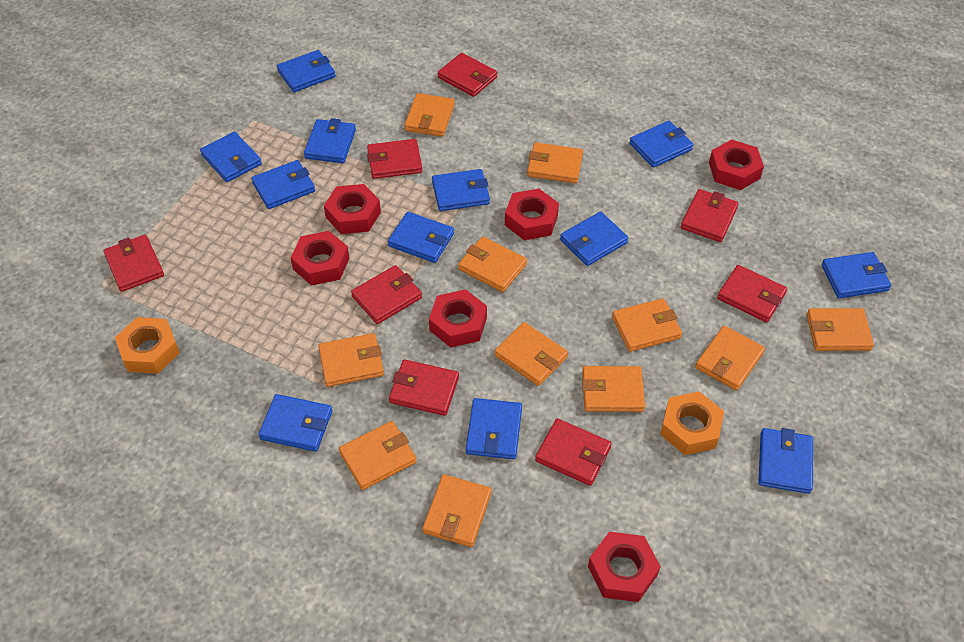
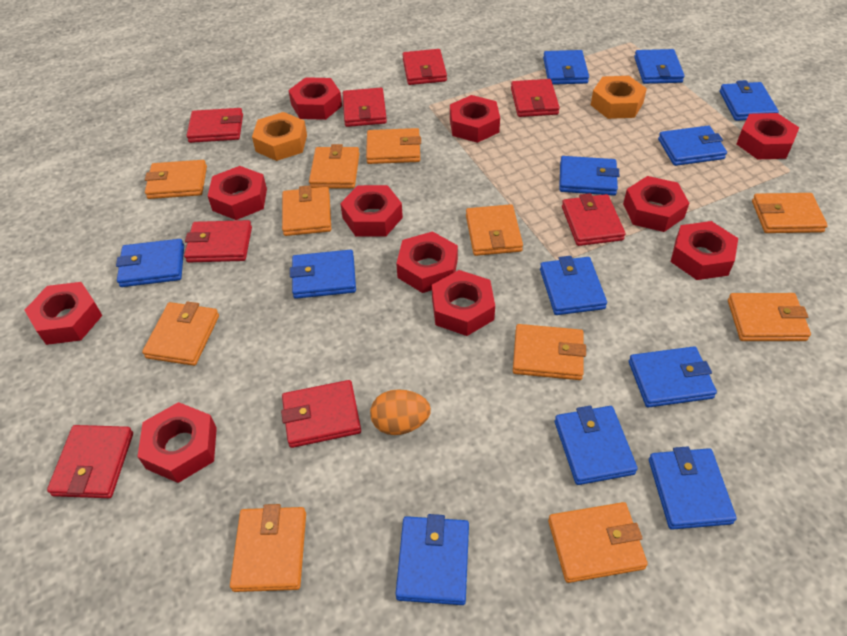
orange egg: 0 -> 1
red nut: 6 -> 11

